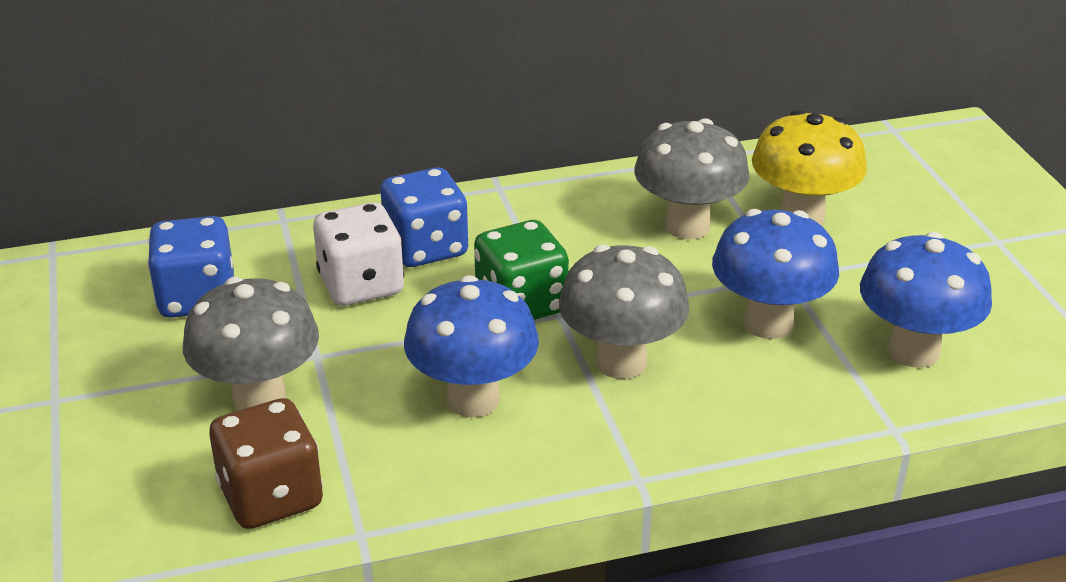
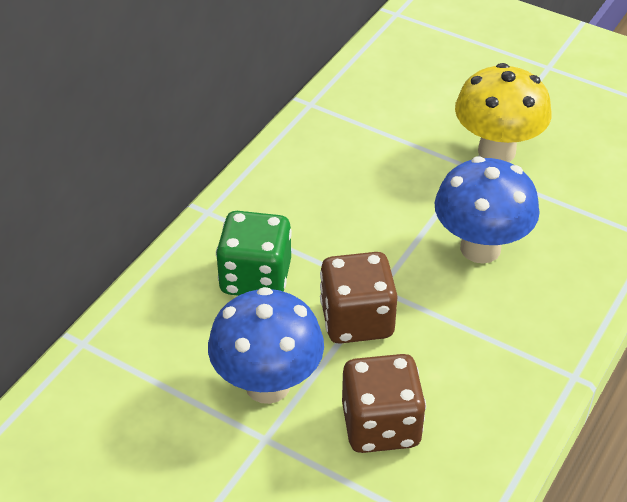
blue dice: 2 -> 0
blue mushroom: 3 -> 2
brown dice: 1 -> 2
grey mushroom: 3 -> 0
white dice: 1 -> 0

